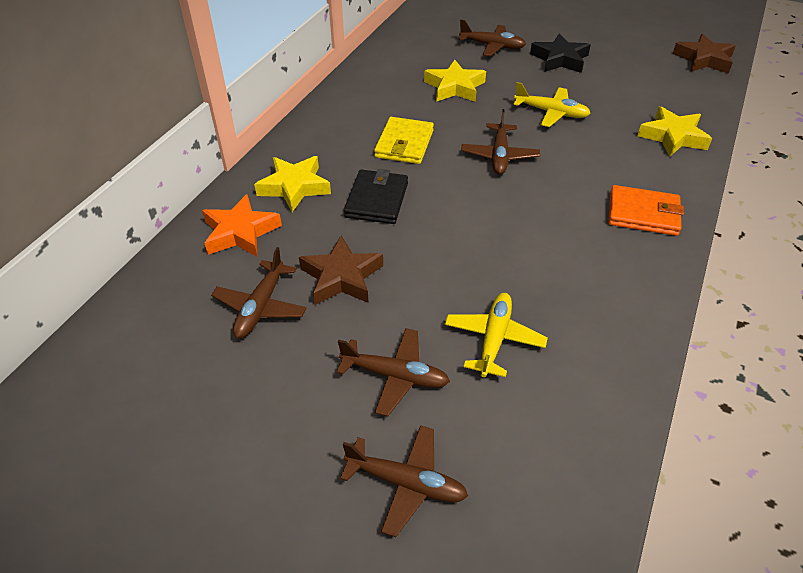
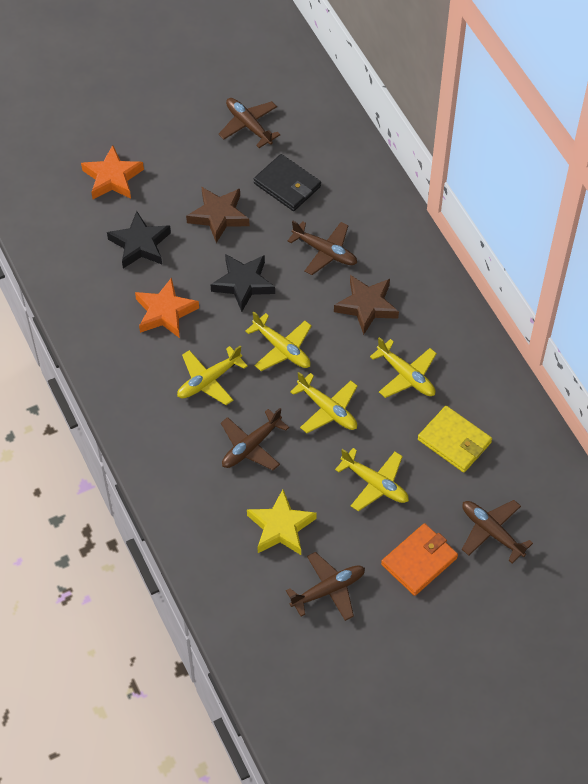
black star: 1 -> 2
orange star: 1 -> 2
yellow plane: 2 -> 5
yellow star: 3 -> 1

